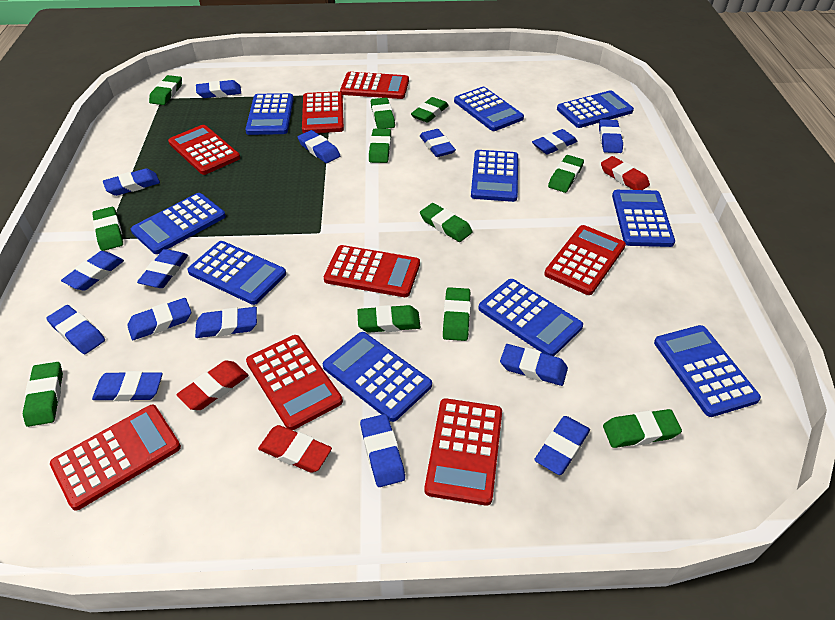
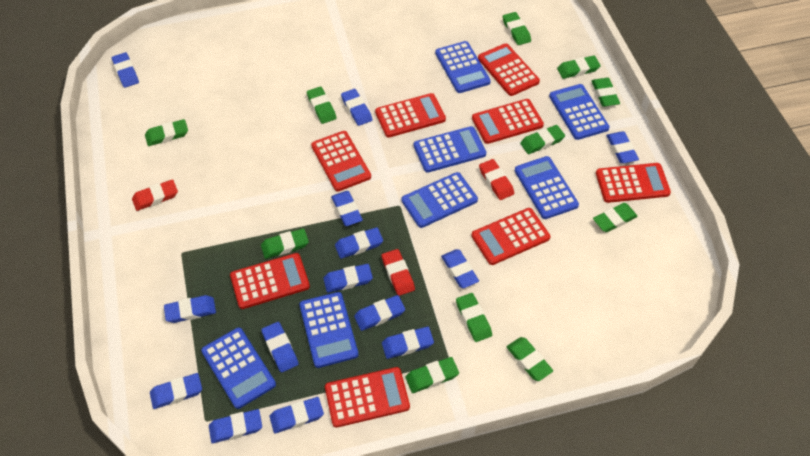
blue calculator: 10 -> 7
blue eraser: 15 -> 14

